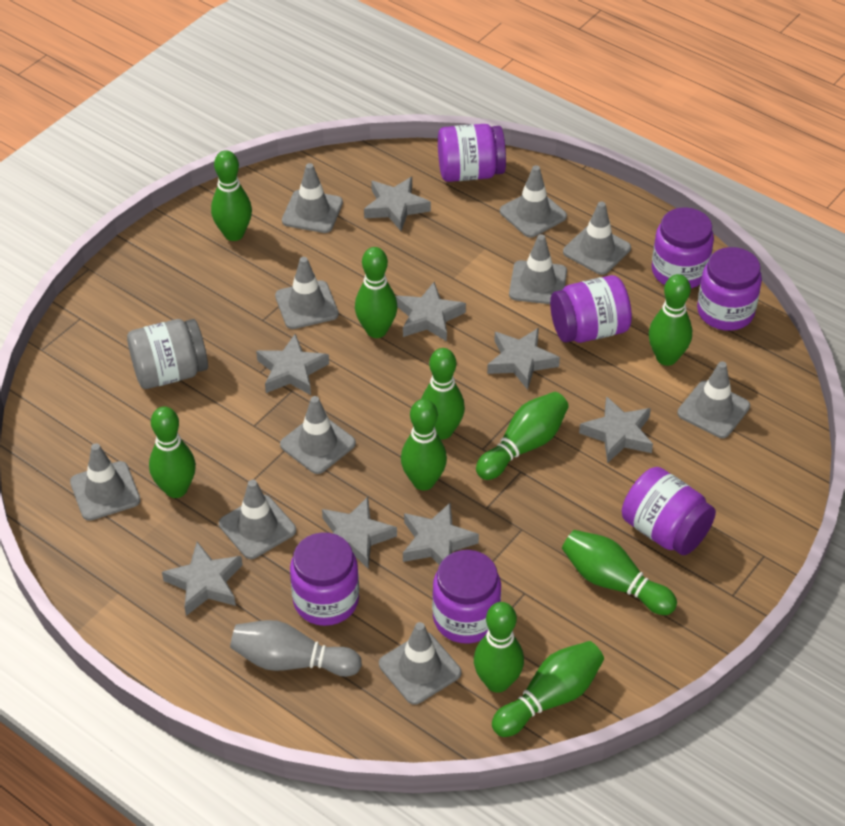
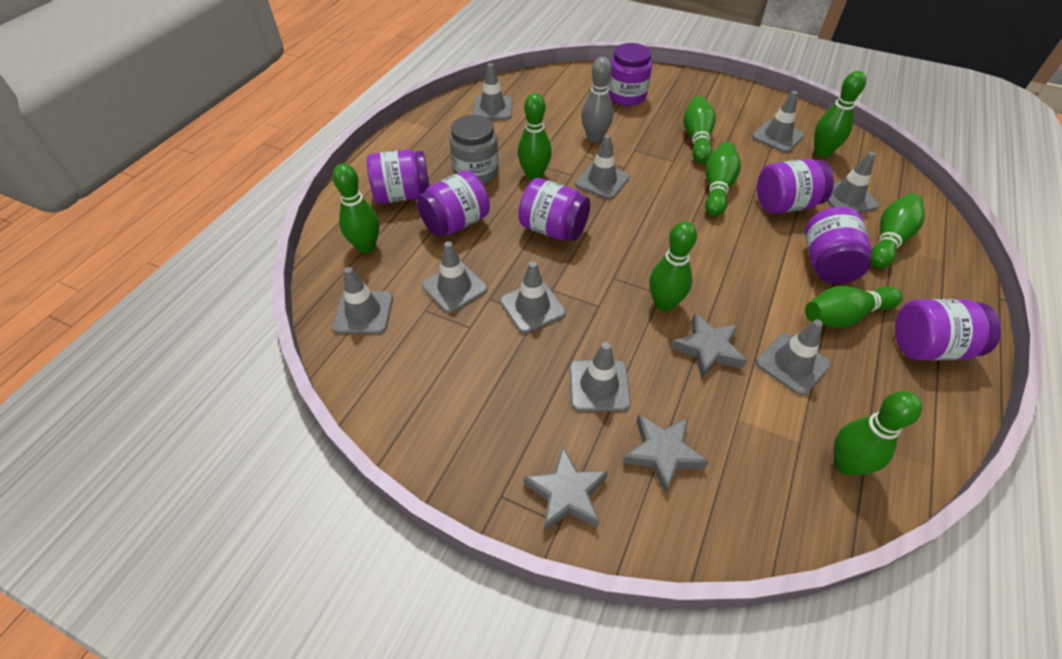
green bowling pin: 10 -> 9
grey star: 8 -> 3
grey traffic cone: 10 -> 9

